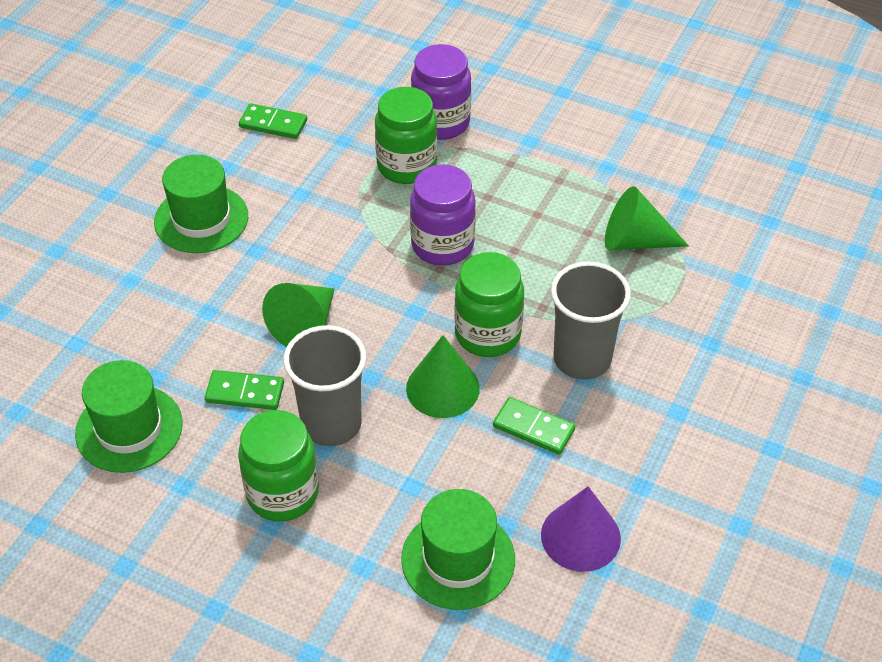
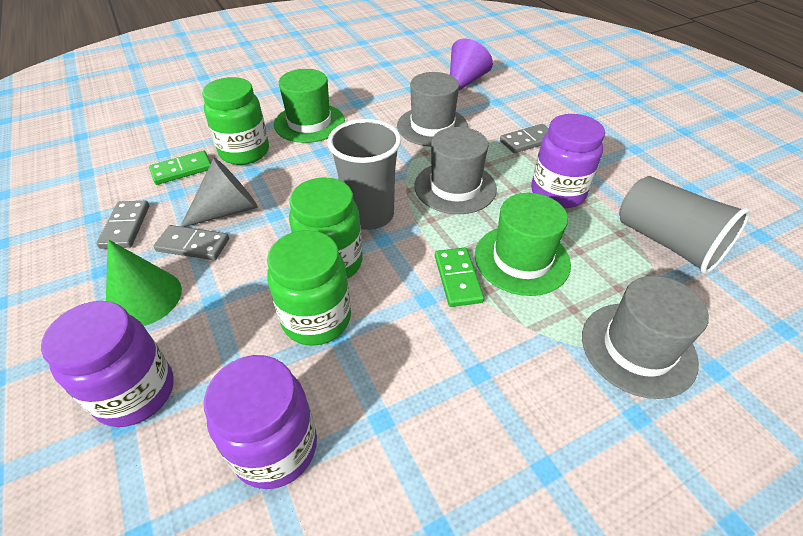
green cone: 3 -> 1
green domino: 3 -> 2
green hat: 3 -> 2
grey cone: 0 -> 1
grey domino: 0 -> 3
grey hat: 0 -> 3
purple jar: 2 -> 3

